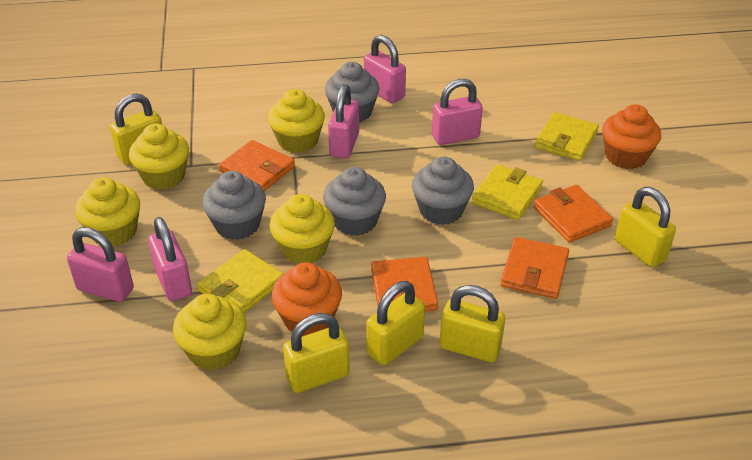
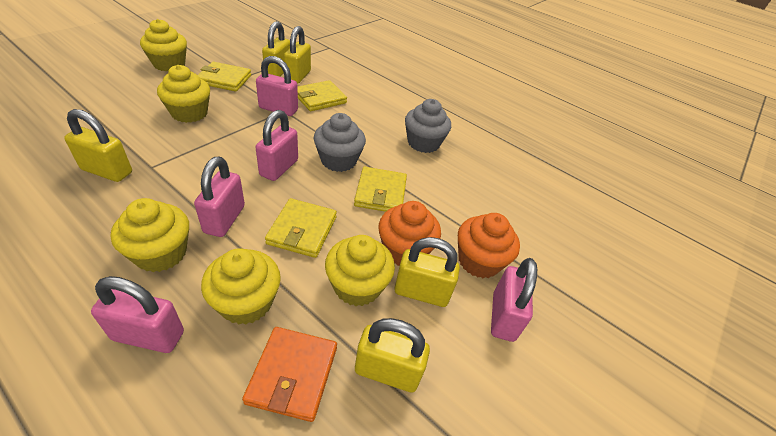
grey cupcake: 4 -> 2
orange wallet: 4 -> 1
yellow wallet: 3 -> 4

